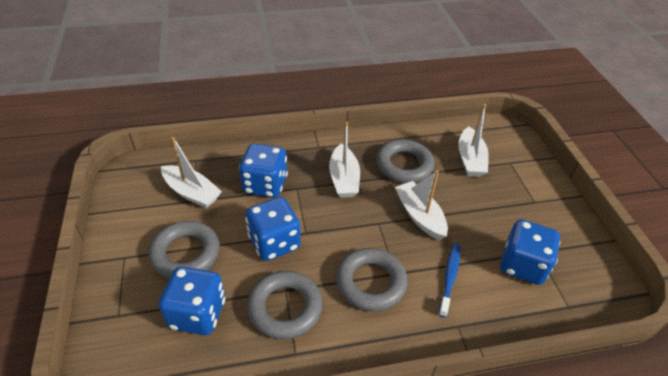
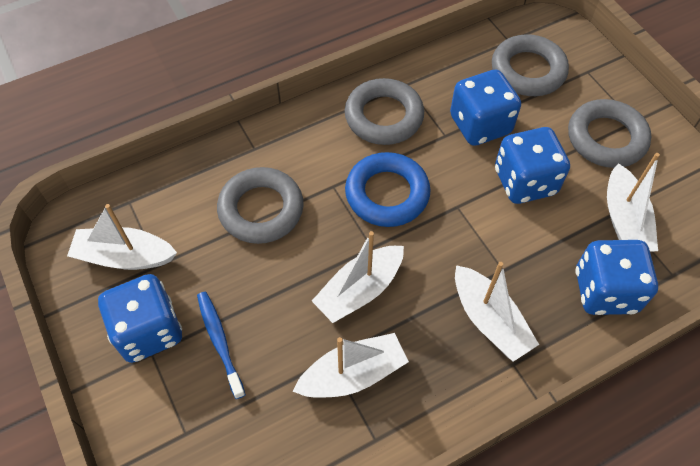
blue ring: 0 -> 1
white boat: 4 -> 5

